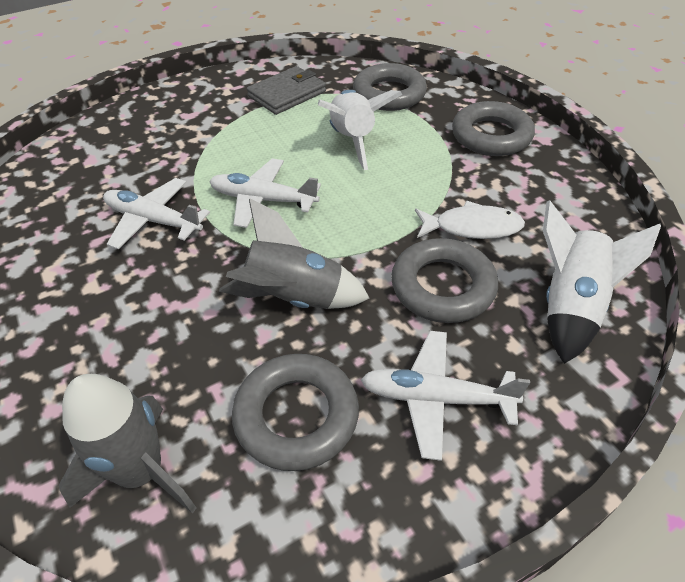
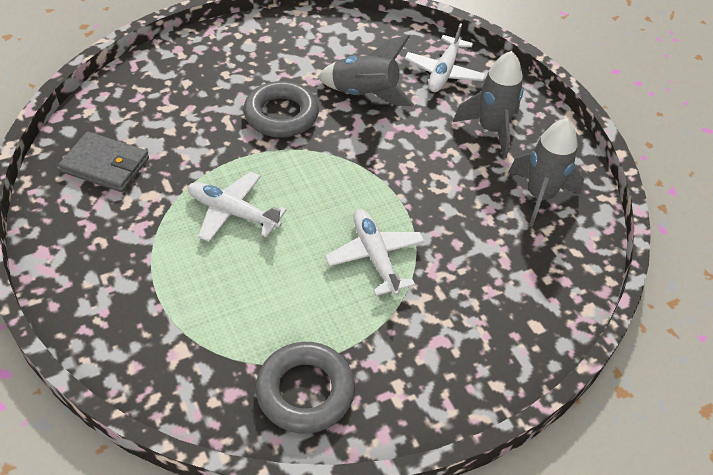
grey ring: 4 -> 2
grey rocket: 2 -> 3
white fish: 1 -> 0
white rocket: 2 -> 0

